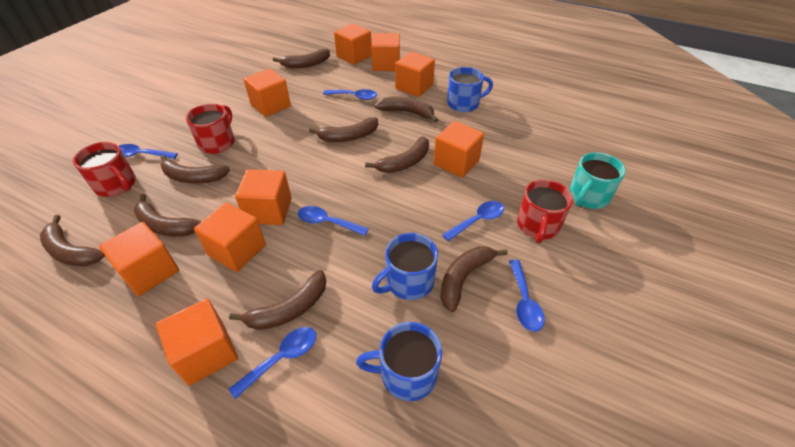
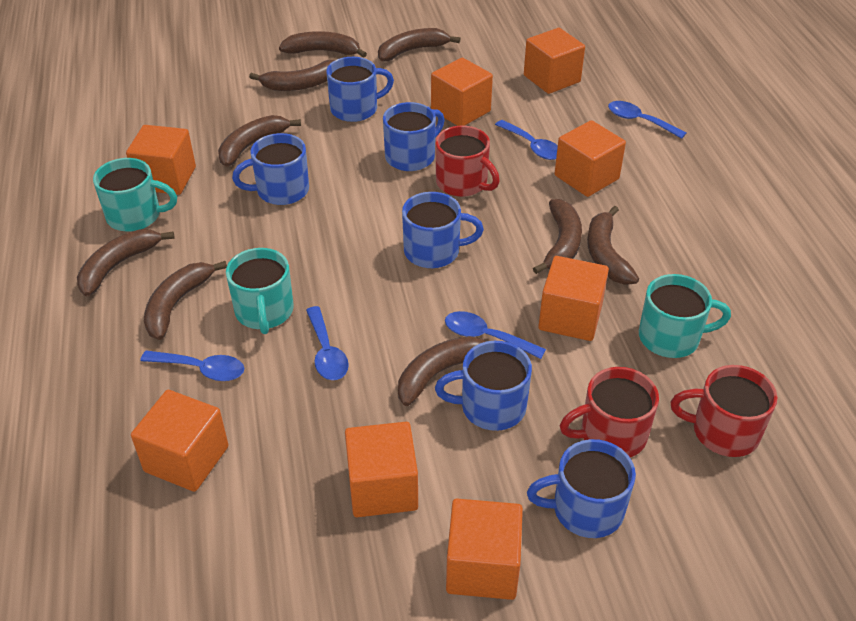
blue mug: 3 -> 6
blue spoon: 6 -> 5
orange cube: 9 -> 8
turquoise mug: 1 -> 3

